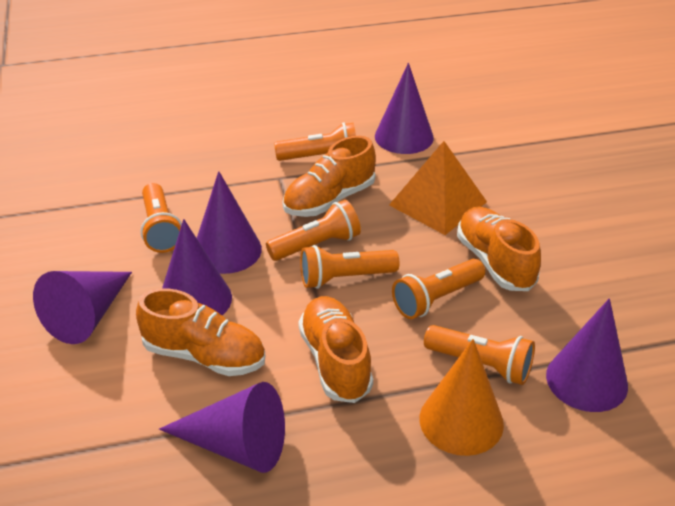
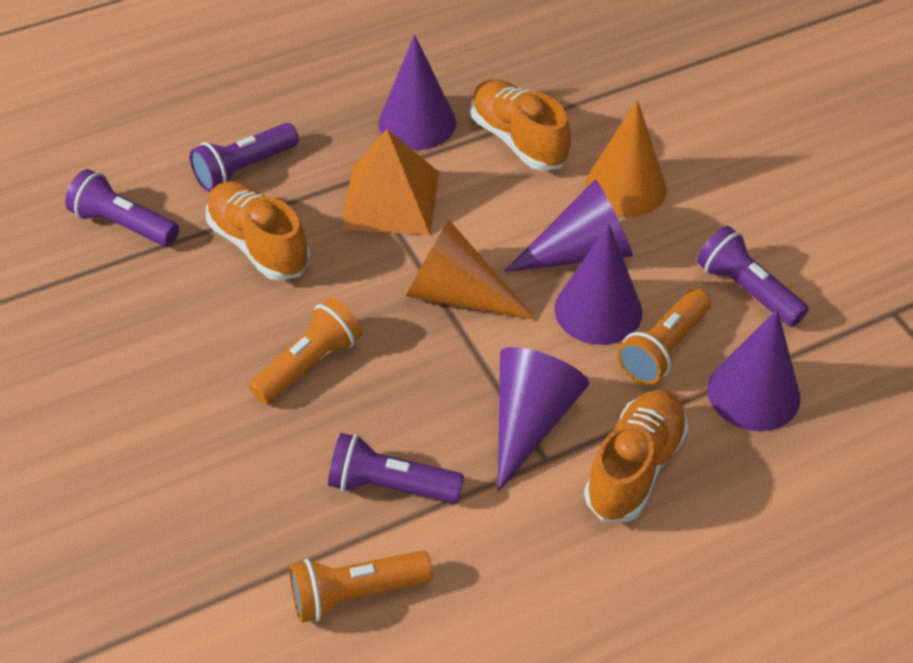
orange cone: 1 -> 2
orange flashlight: 6 -> 3
orange shoe: 4 -> 3
purple cone: 6 -> 5
purple flashlight: 0 -> 4

